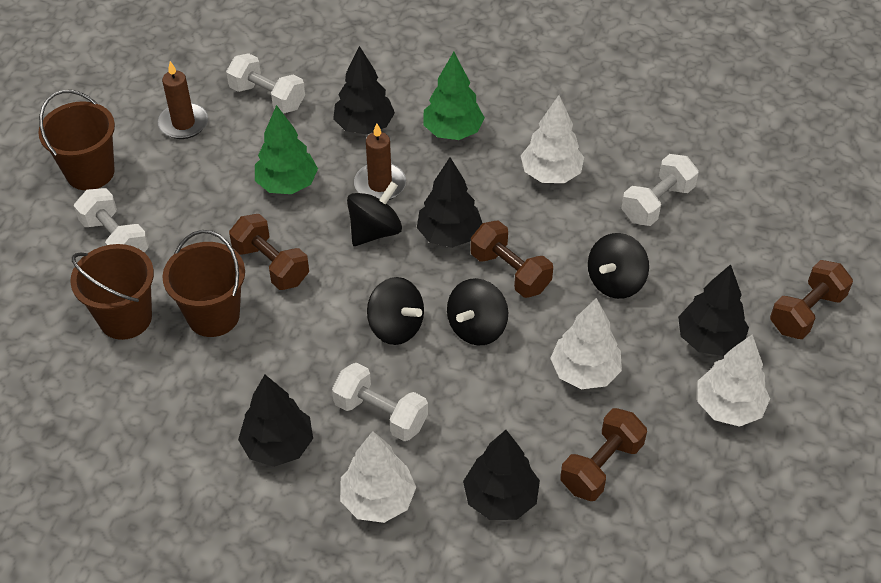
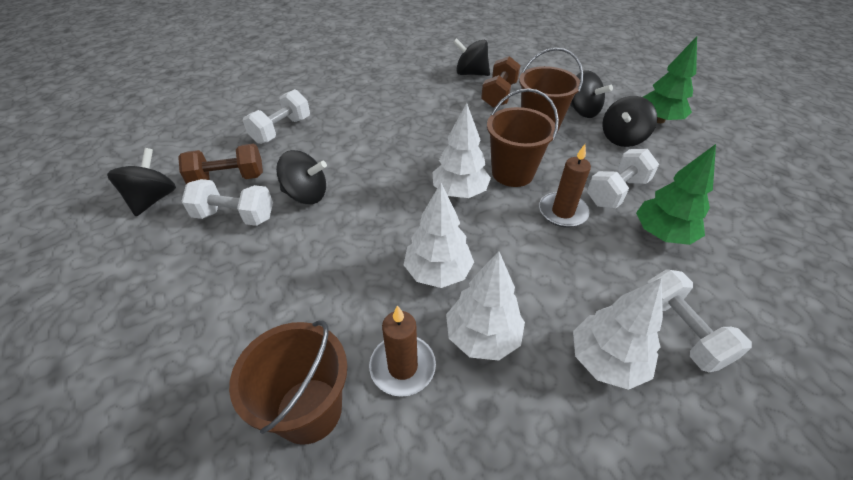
black spinning top: 4 -> 5
black tree: 5 -> 0
brown dumbbell: 4 -> 2

